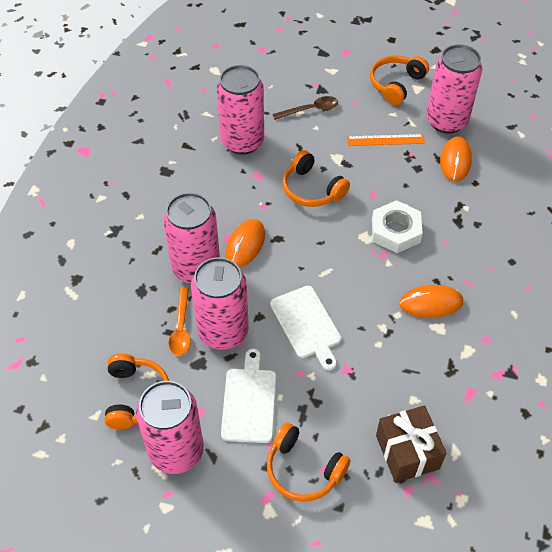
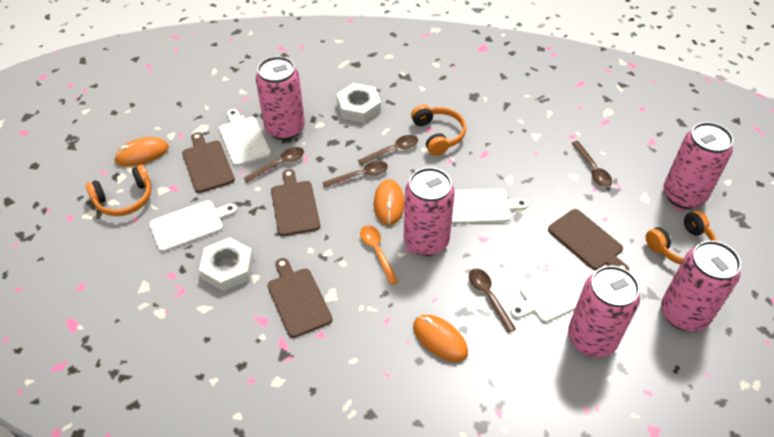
brown cutting board: 0 -> 4
brown gift: 1 -> 0
brown spoon: 1 -> 5
orange headphones: 4 -> 3
orange ruler: 1 -> 0
white cutting board: 2 -> 4
white nut: 1 -> 2

